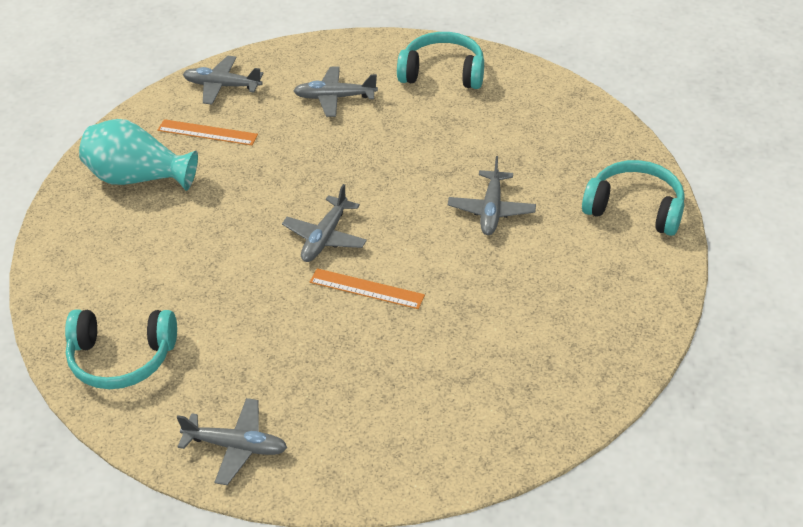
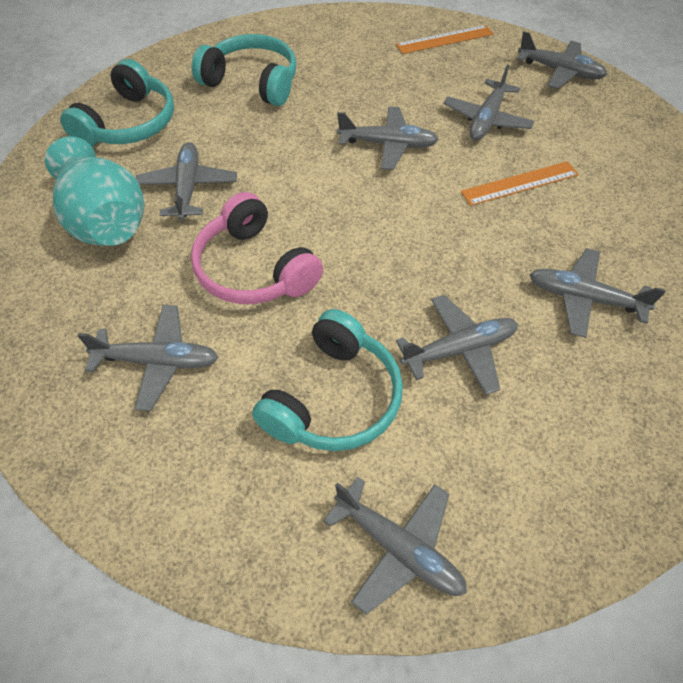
grey plane: 5 -> 8
pink headphones: 0 -> 1

